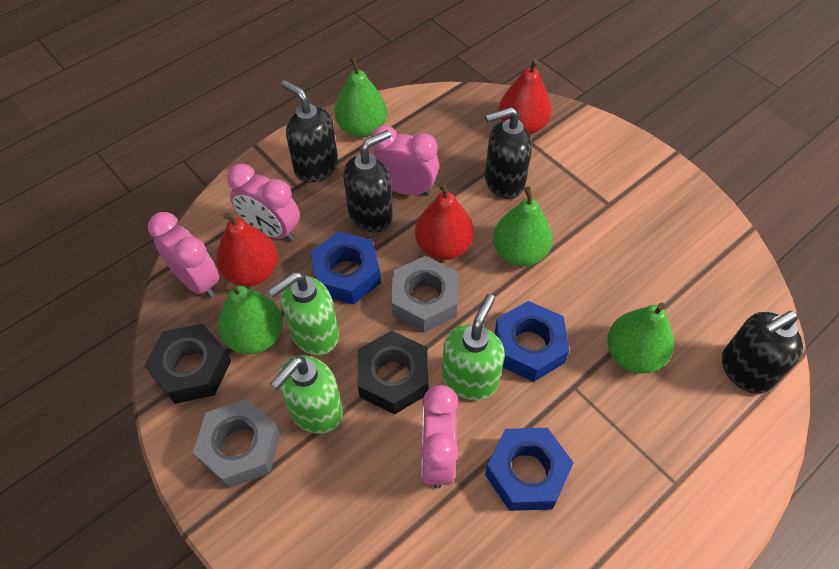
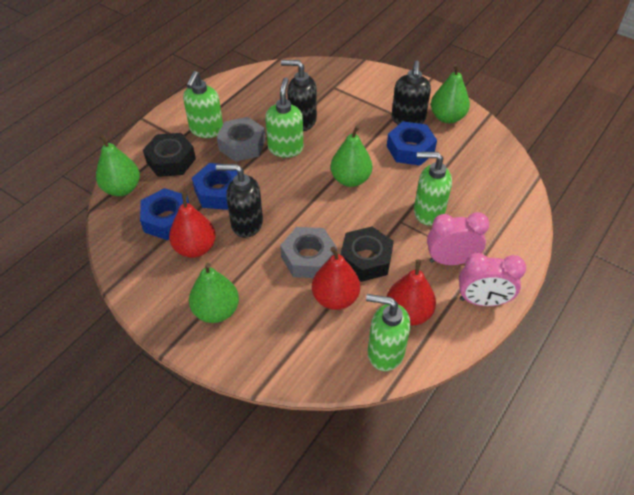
black soap dispenser: 4 -> 3
green soap dispenser: 3 -> 4
pink clock: 4 -> 2

